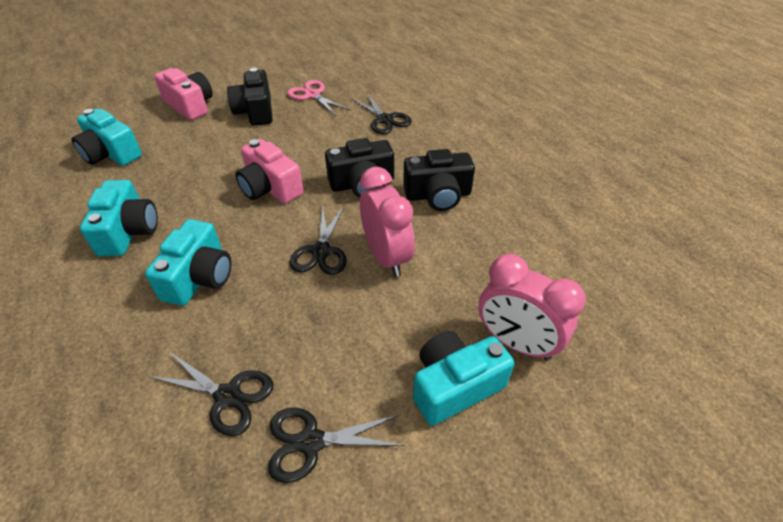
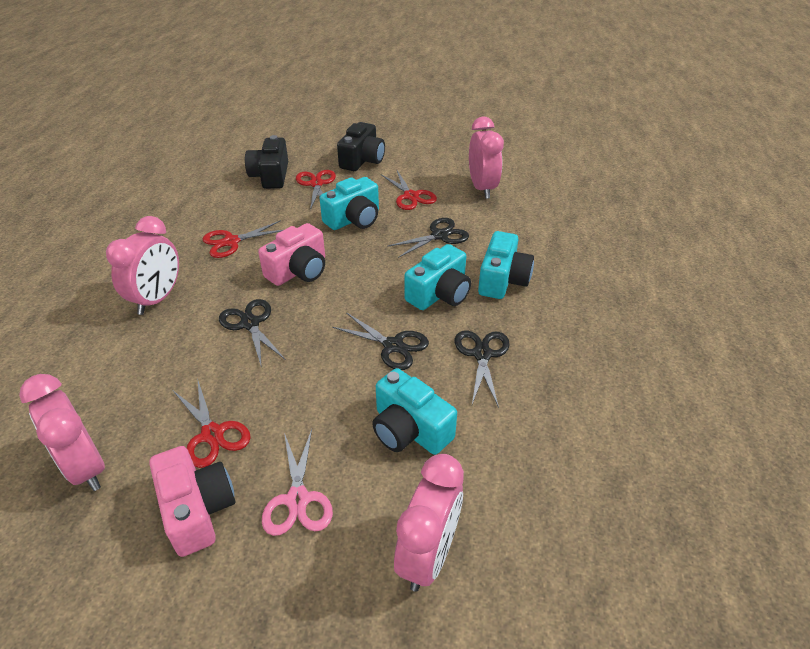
black camera: 3 -> 2
pink clock: 2 -> 4
red scissors: 0 -> 4

